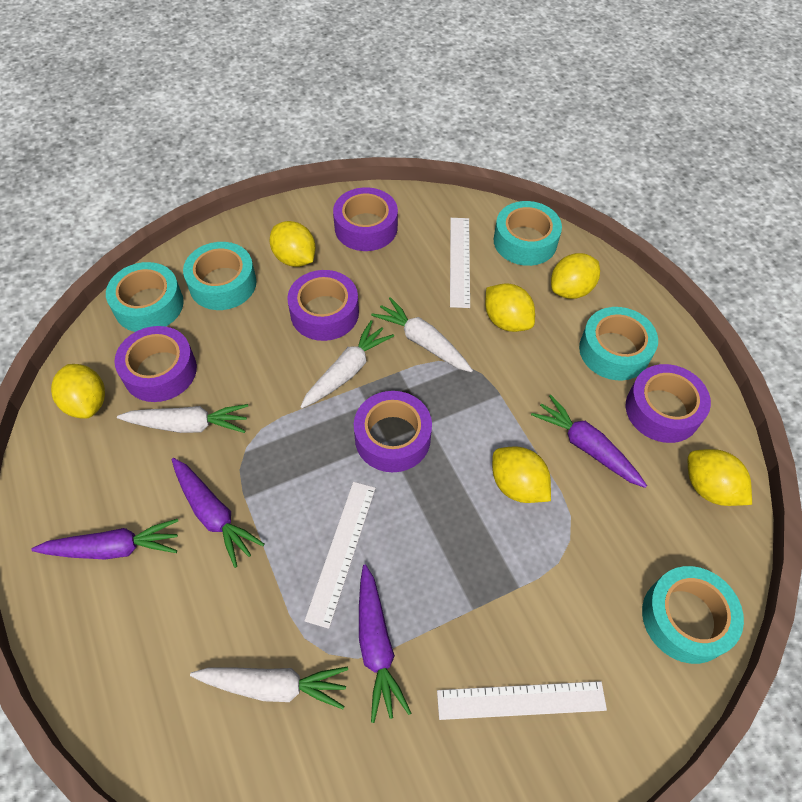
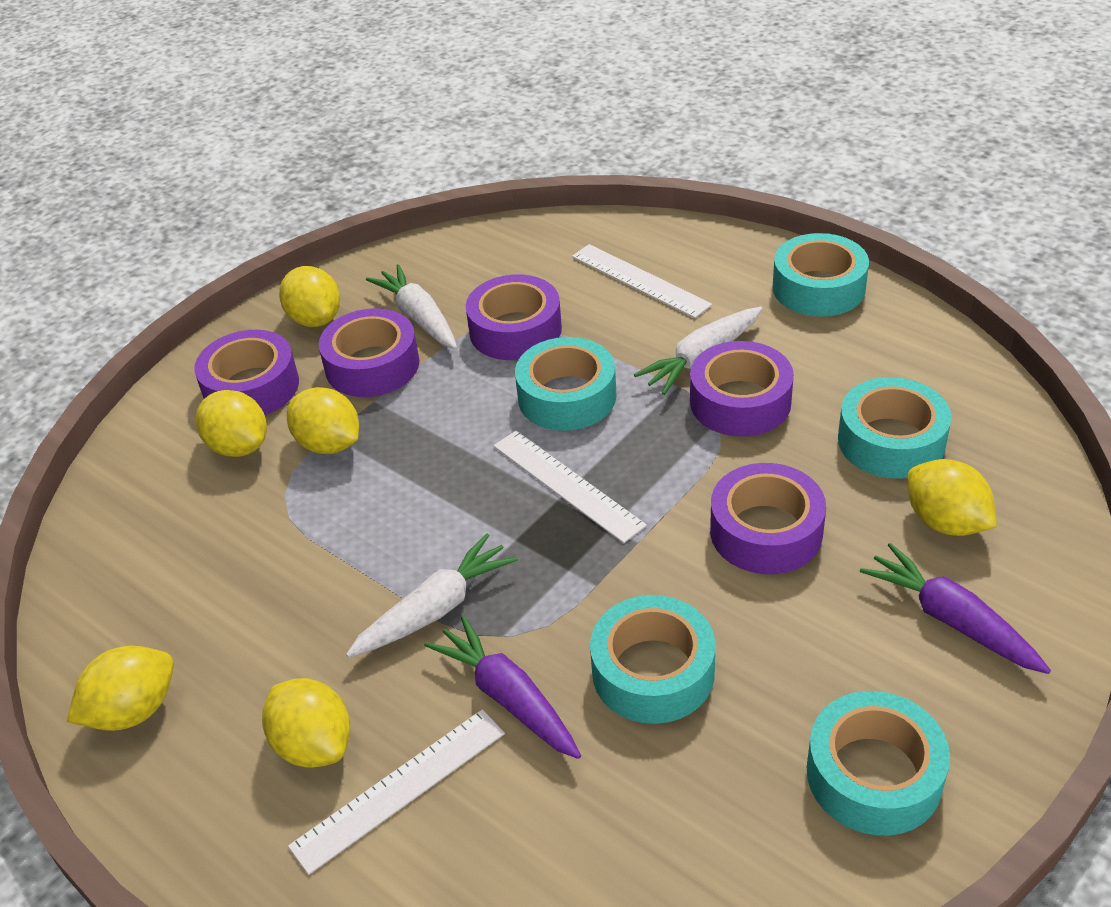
purple carrot: 4 -> 2
white carrot: 4 -> 3

